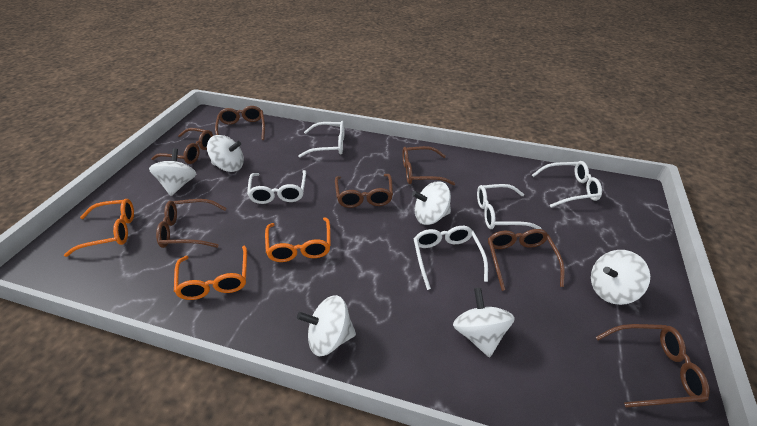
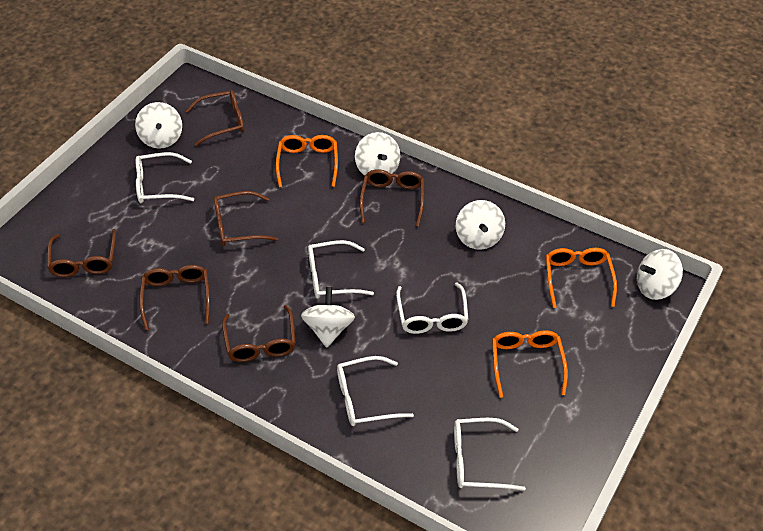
brown glasses: 7 -> 6
white spinning top: 6 -> 5

